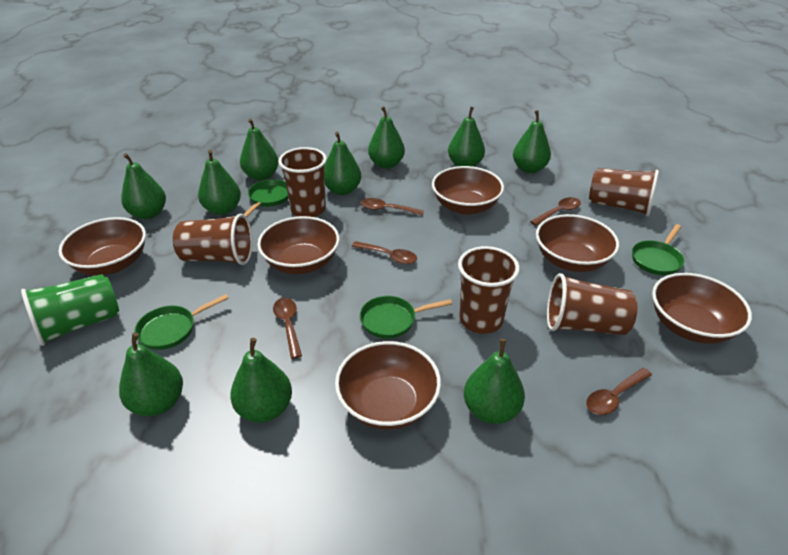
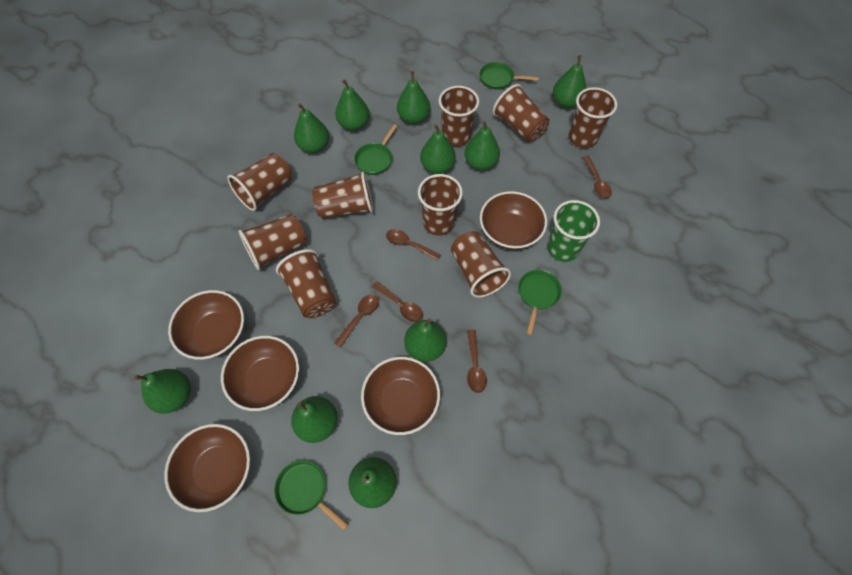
brown bowl: 6 -> 5
brown cup: 5 -> 9

